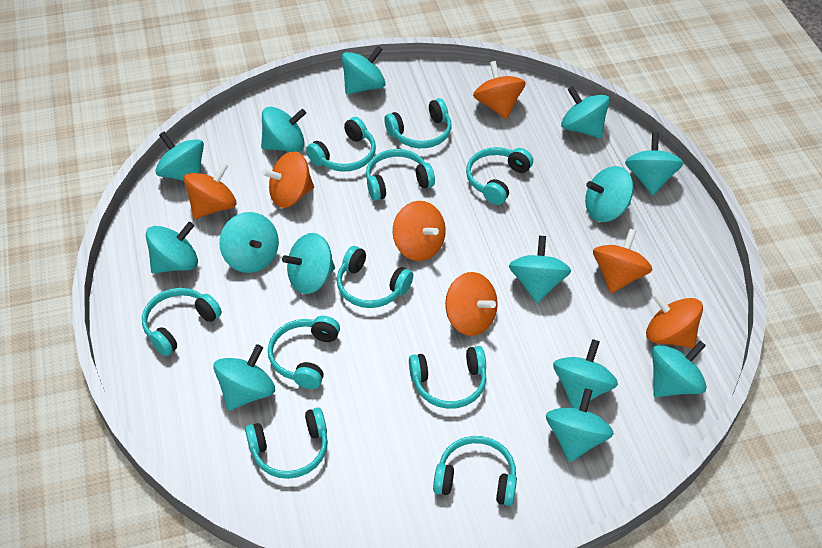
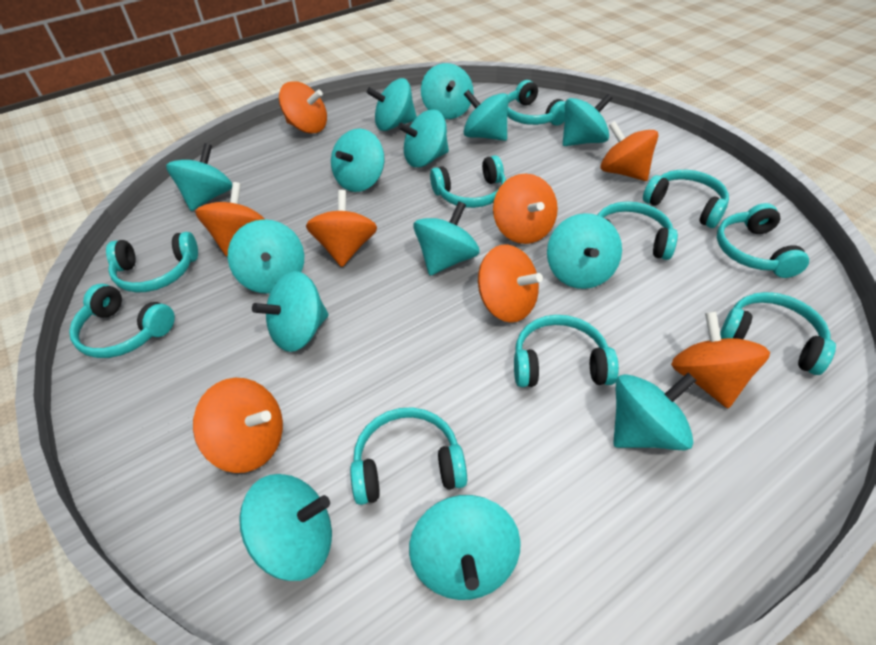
orange spinning top: 7 -> 8

